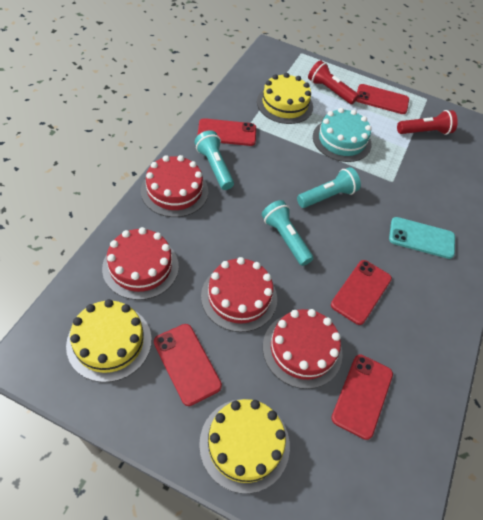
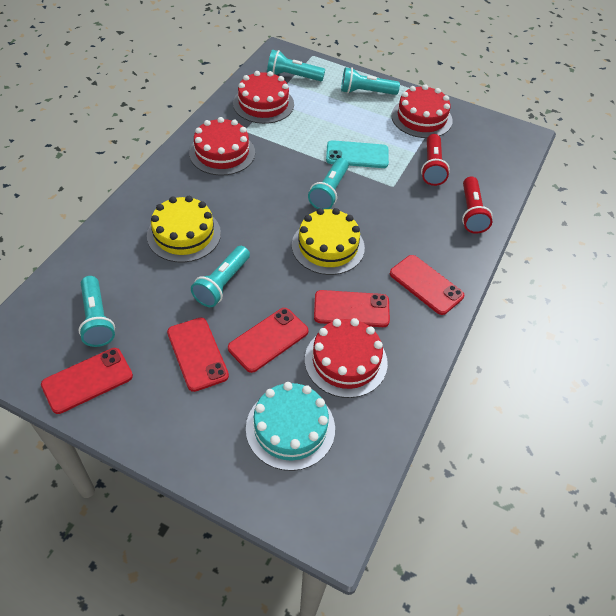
turquoise flashlight: 3 -> 5
yellow cake: 3 -> 2

